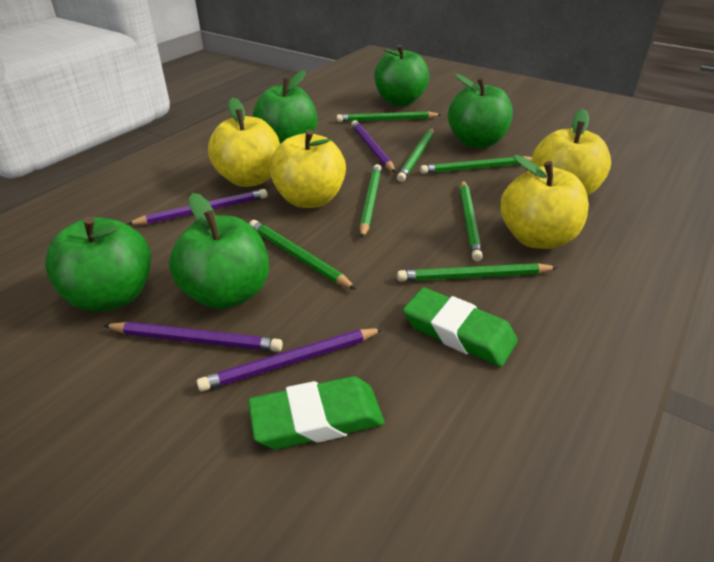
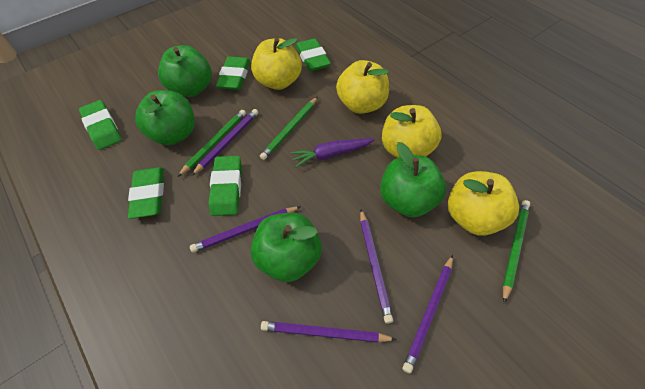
green apple: 5 -> 4
green eraser: 2 -> 5
green pencil: 7 -> 3
purple carrot: 0 -> 1
purple pencil: 4 -> 5

